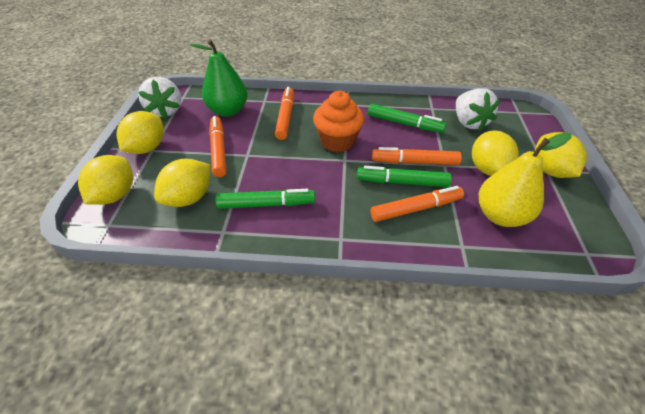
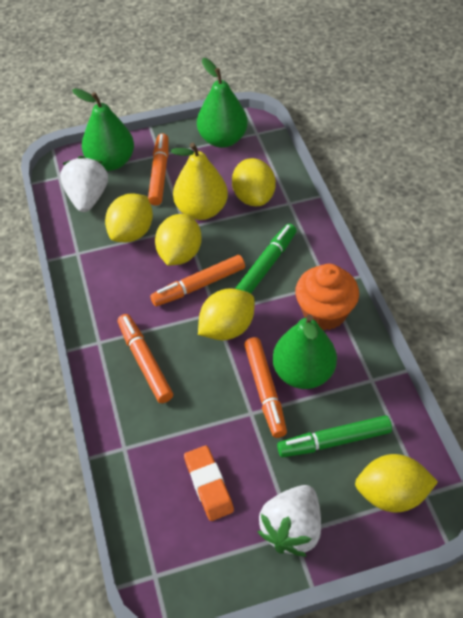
green marker: 3 -> 2
green pear: 1 -> 3
orange eraser: 0 -> 1

